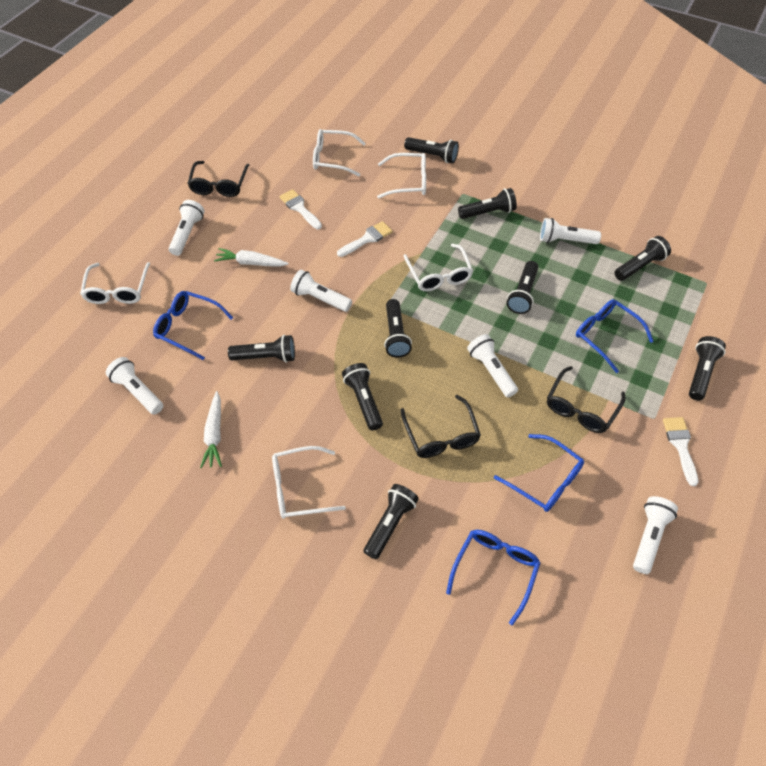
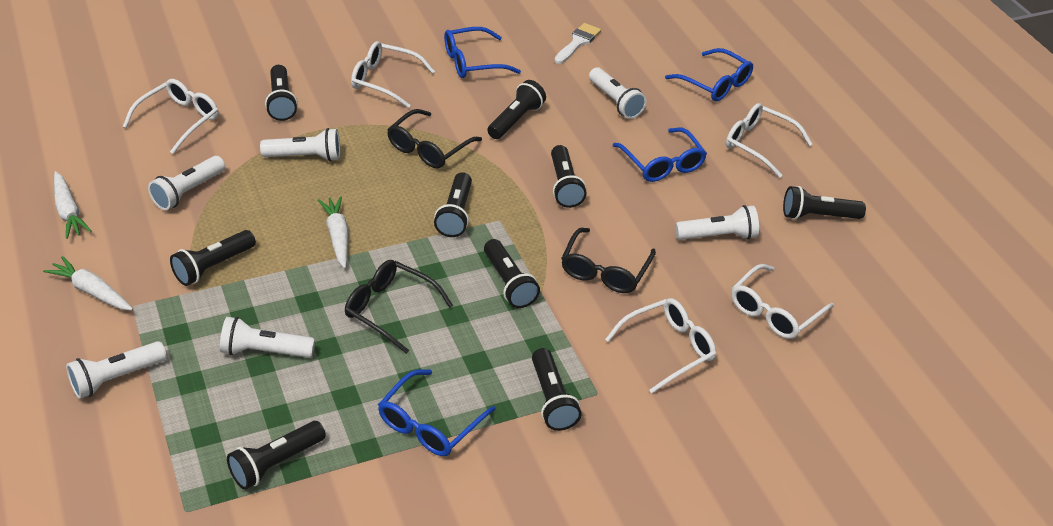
white brush: 3 -> 1
white carrot: 2 -> 3

